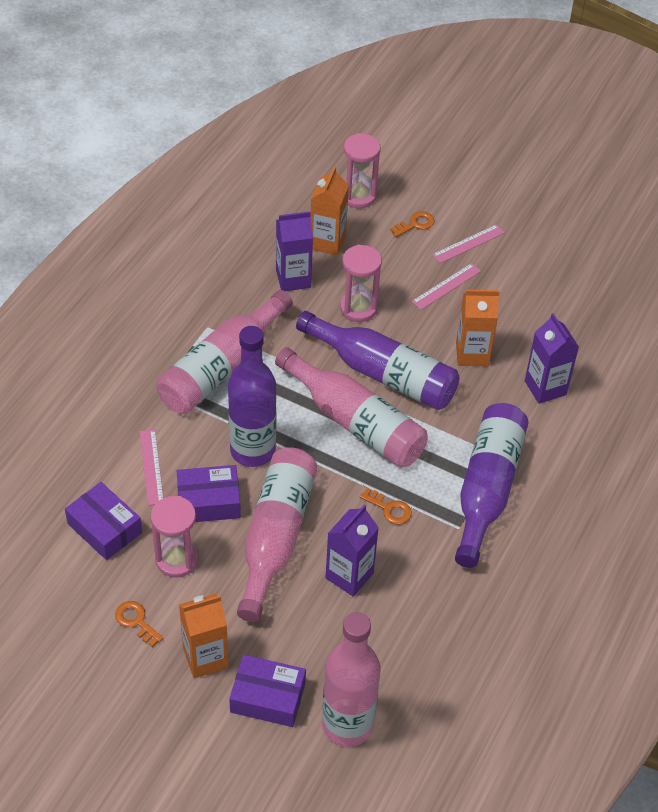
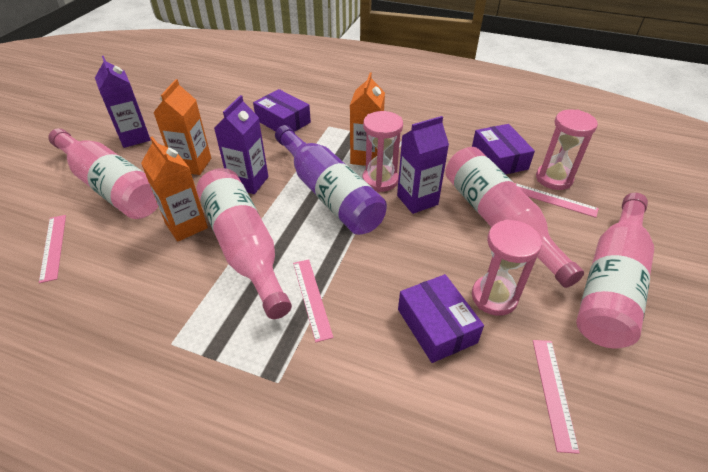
orange key: 3 -> 0
pink ruler: 3 -> 4
purple bottle: 3 -> 1

